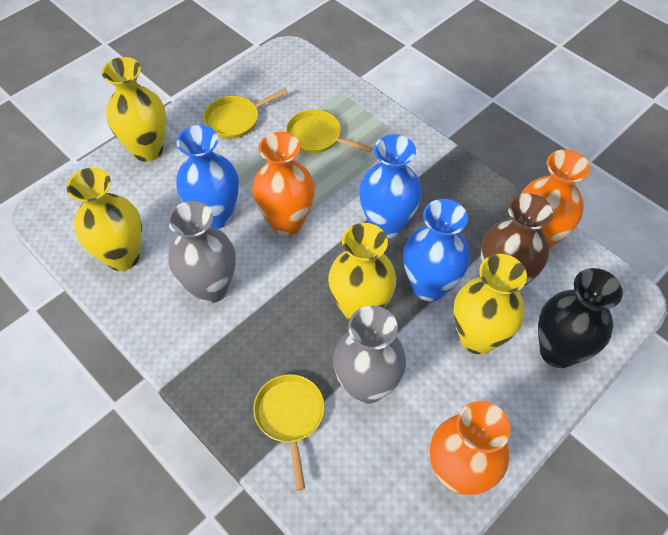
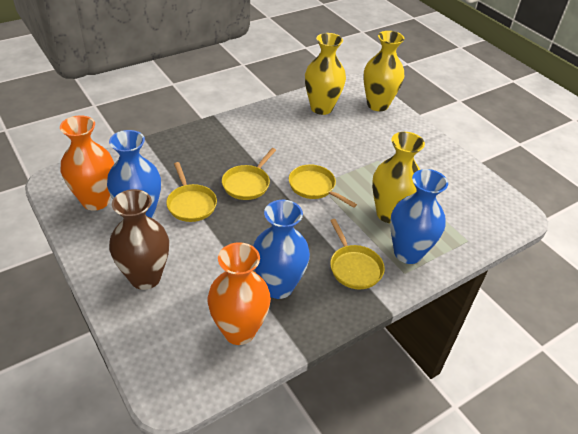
black vase: 1 -> 0
grey vase: 2 -> 0
orange vase: 3 -> 2
yellow pan: 3 -> 4
yellow vase: 4 -> 3

